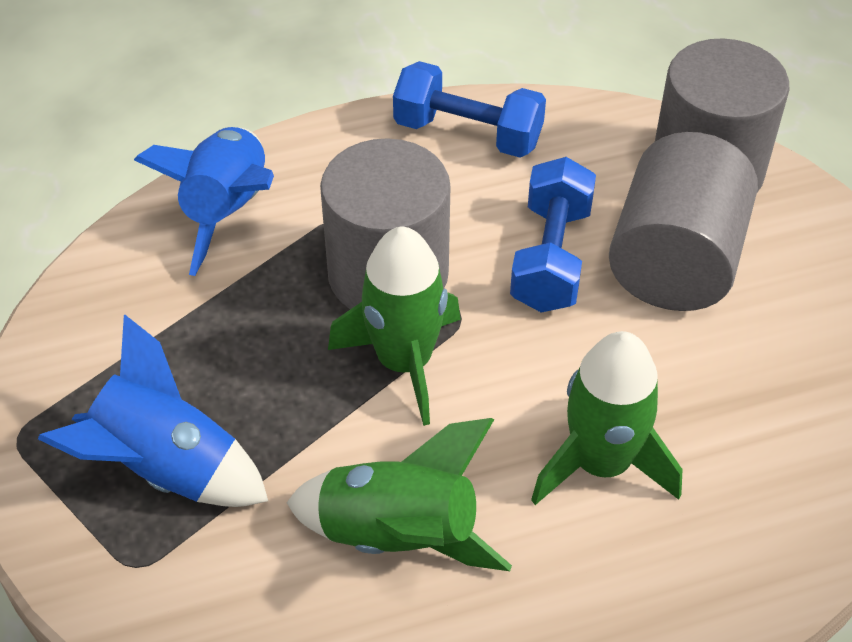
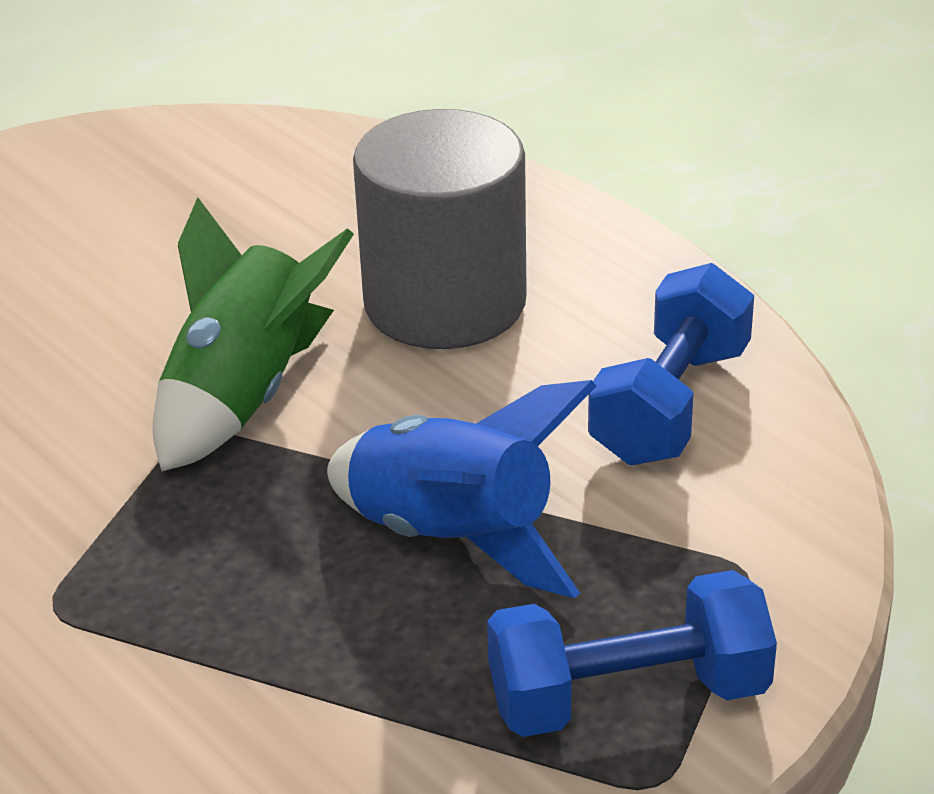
blue rocket: 2 -> 1
green rocket: 3 -> 1
grey cylinder: 3 -> 1

